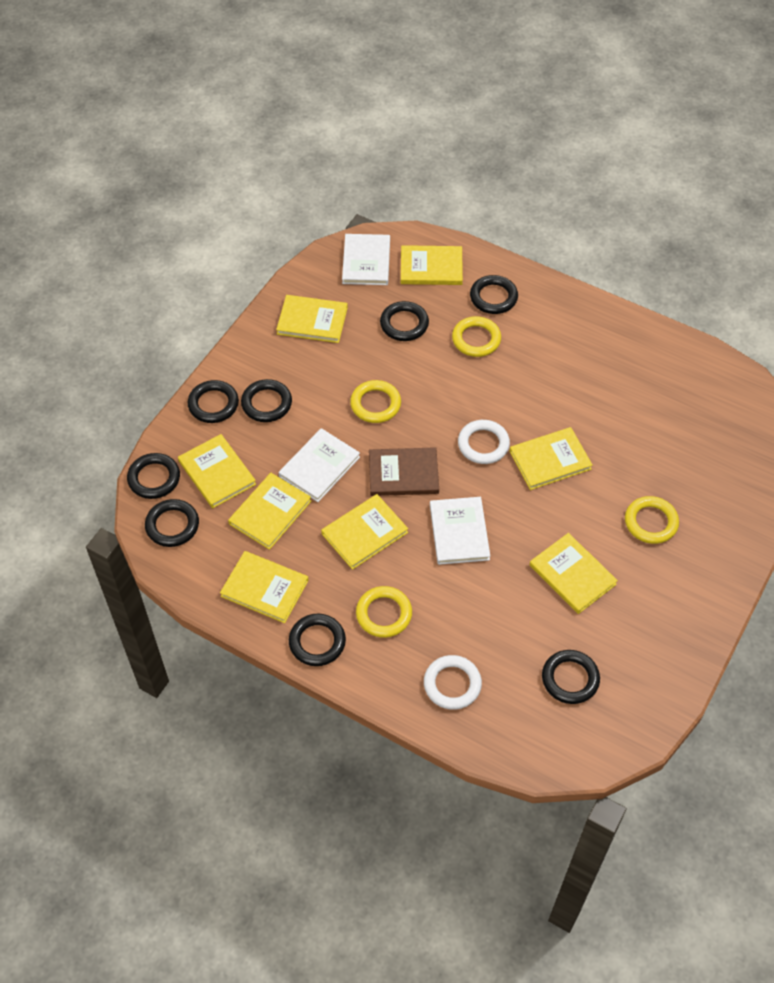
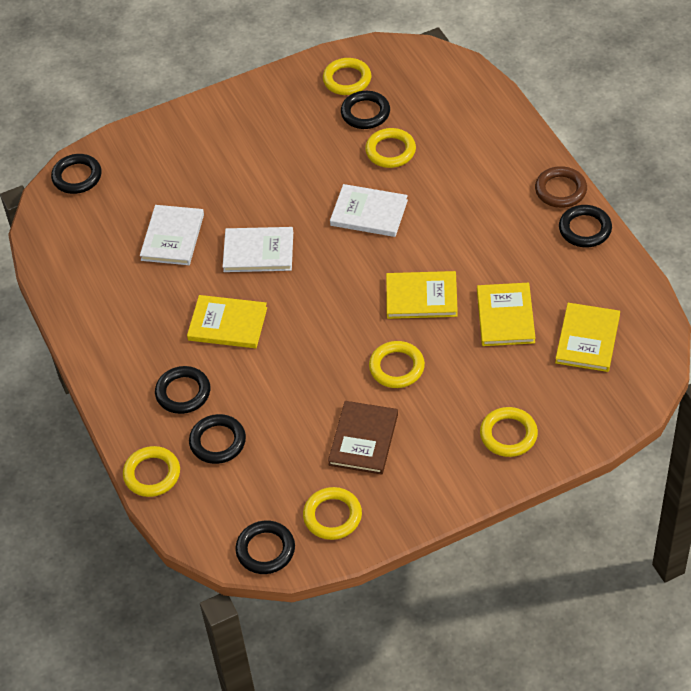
black ring: 8 -> 6
brown ring: 0 -> 1
white ring: 2 -> 0
yellow book: 8 -> 4
yellow ring: 4 -> 6

